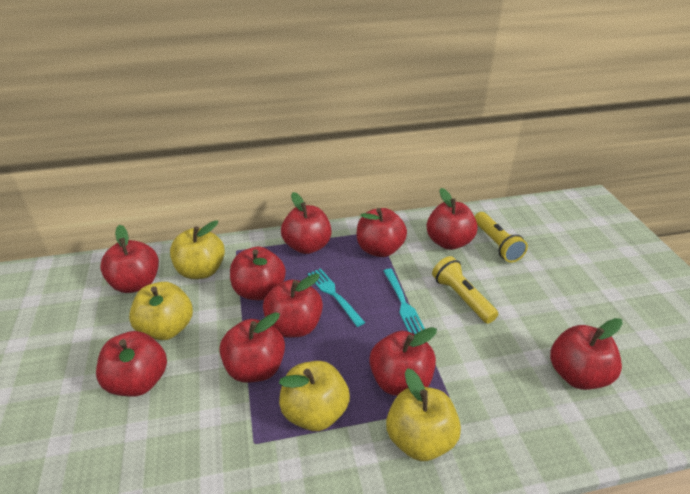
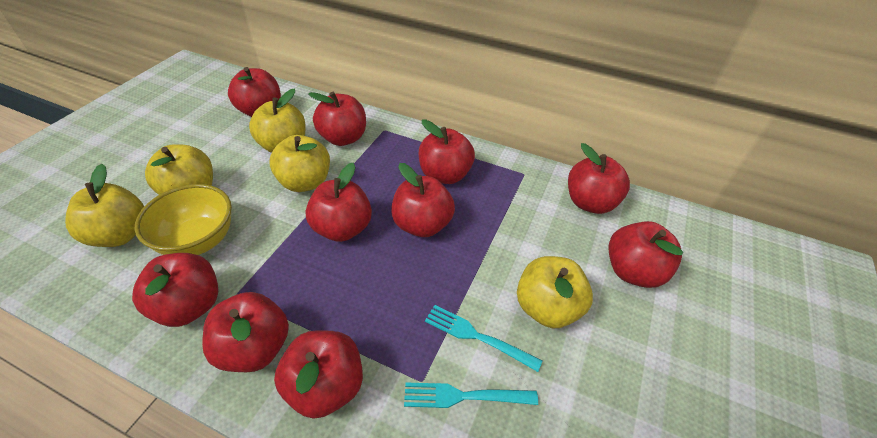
yellow apple: 4 -> 5
yellow bowl: 0 -> 1
yellow flashlight: 2 -> 0

